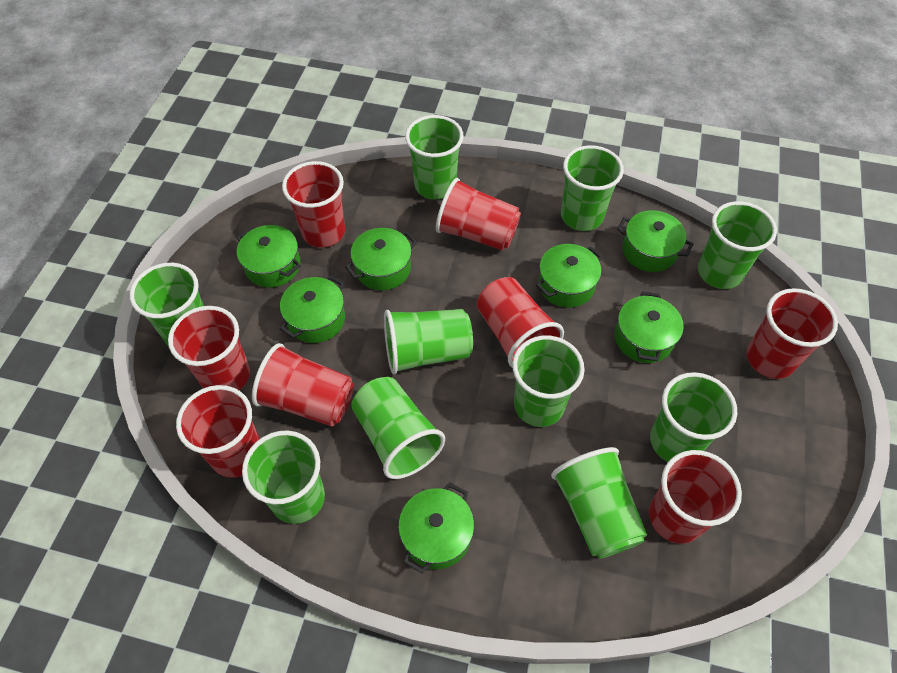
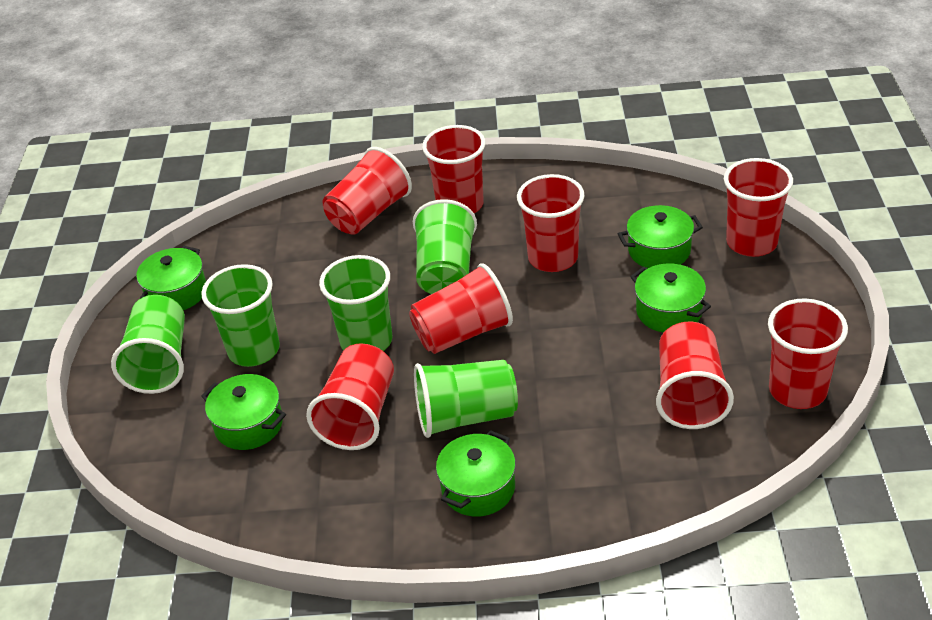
green cup: 10 -> 5
green pot: 7 -> 5

